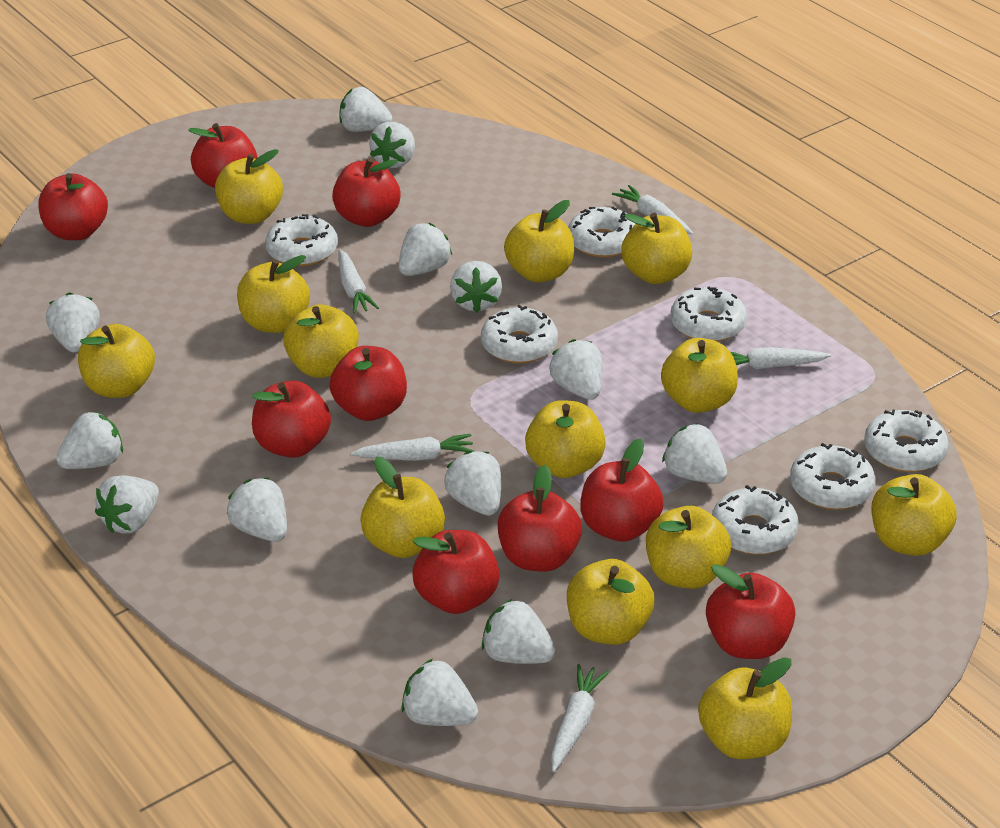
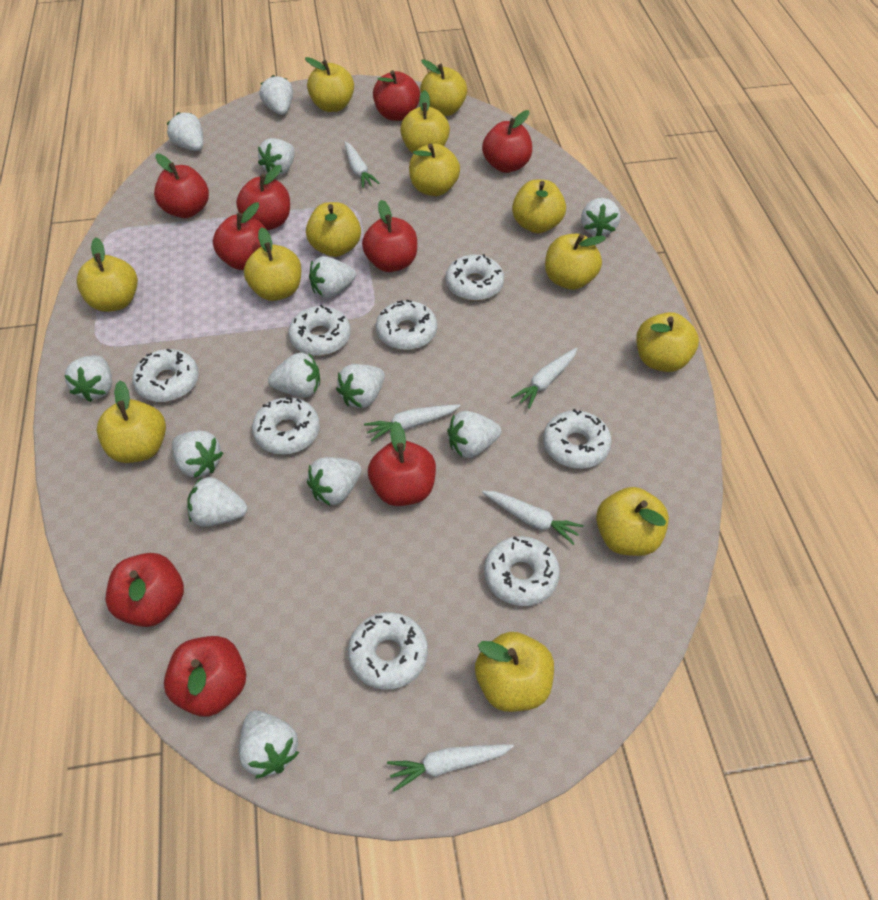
white donut: 7 -> 8

